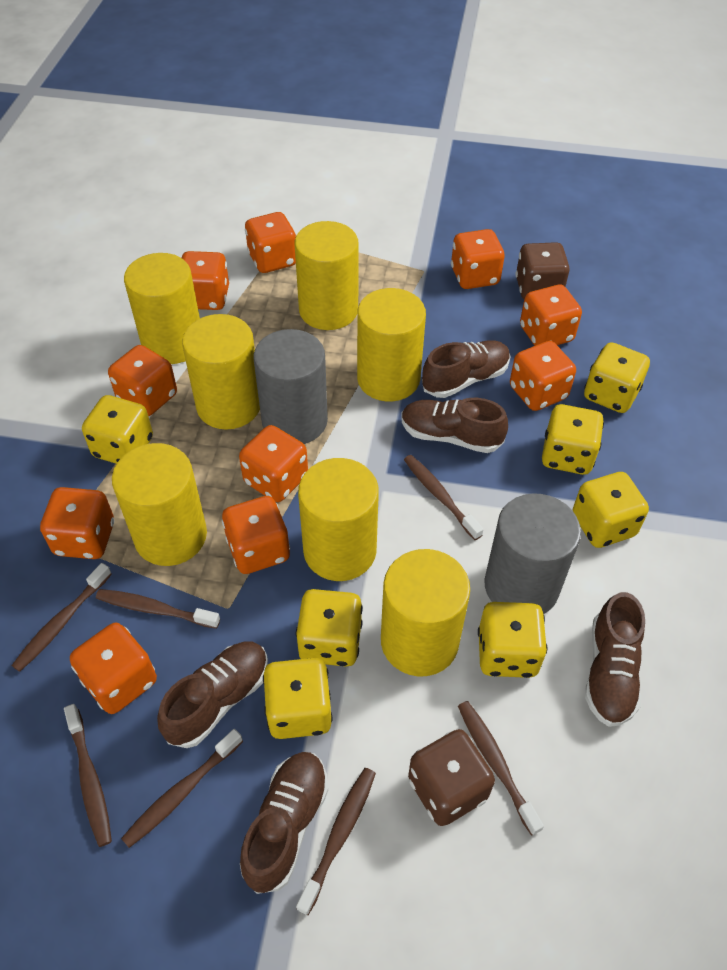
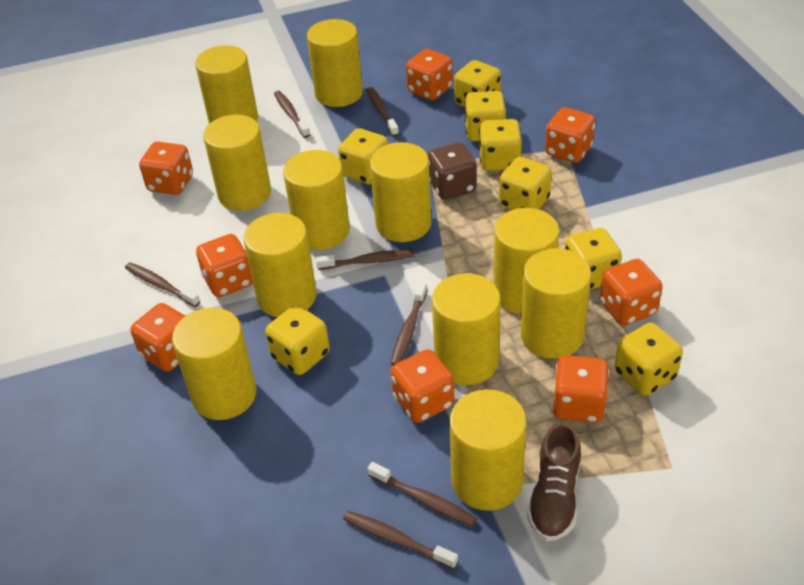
brown dice: 2 -> 1
brown shoe: 5 -> 1
grey cylinder: 2 -> 0
orange dice: 10 -> 8
yellow cylinder: 7 -> 11
yellow dice: 7 -> 8

